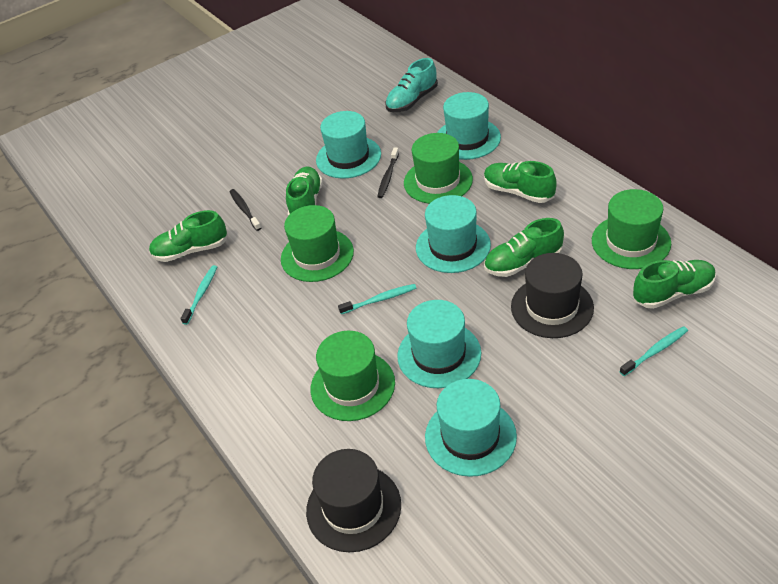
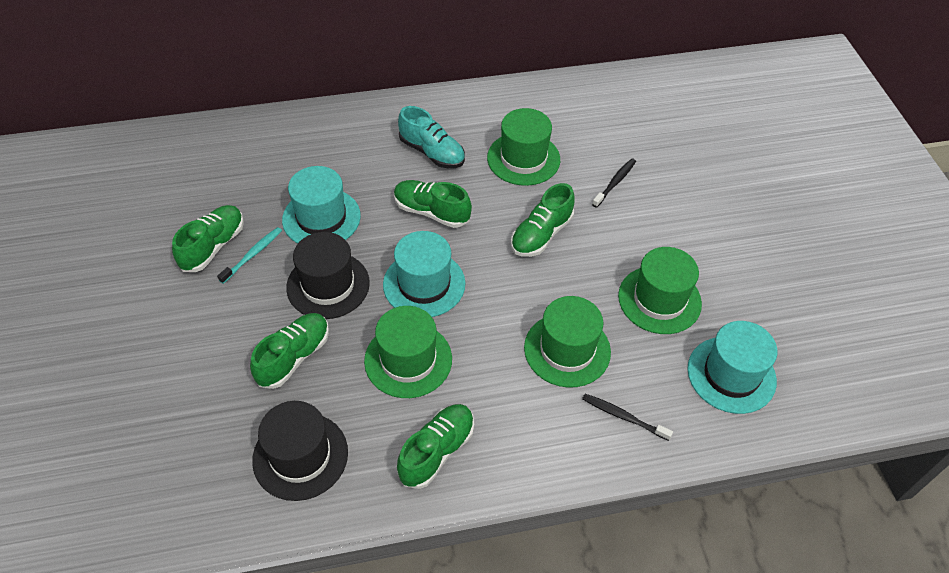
turquoise hat: 5 -> 3
turquoise toothbrush: 3 -> 1

